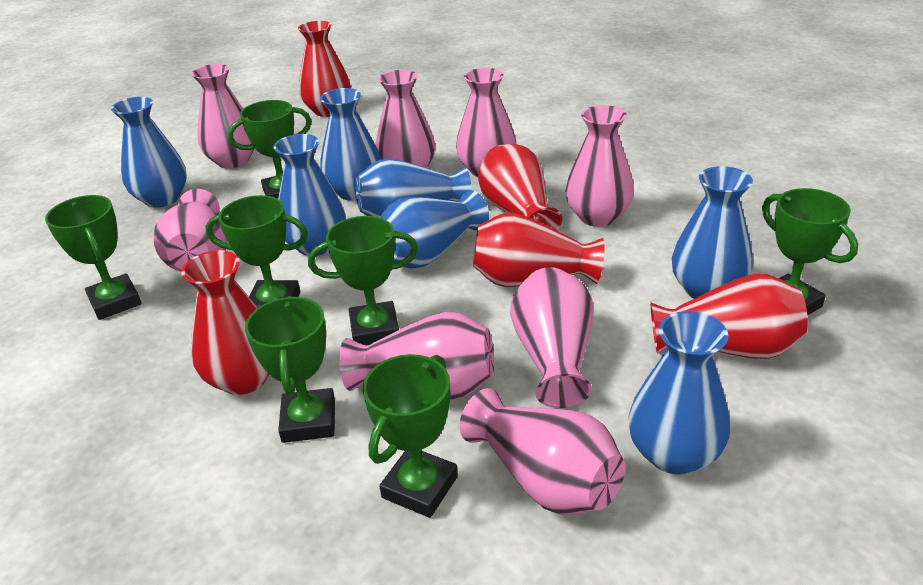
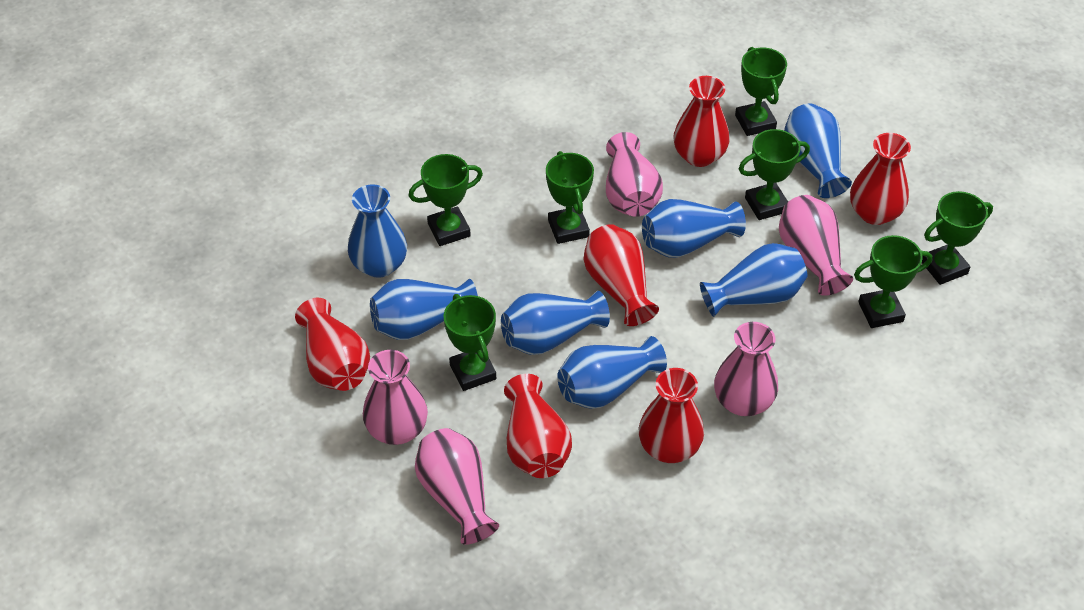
pink vase: 8 -> 5
red vase: 5 -> 6

